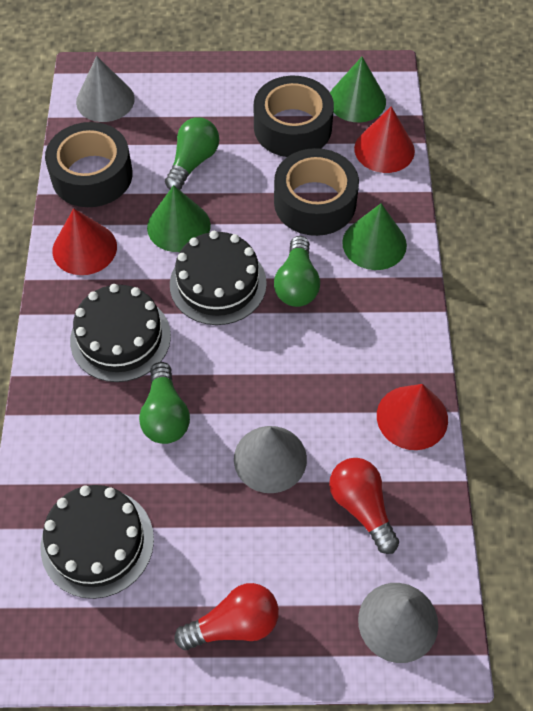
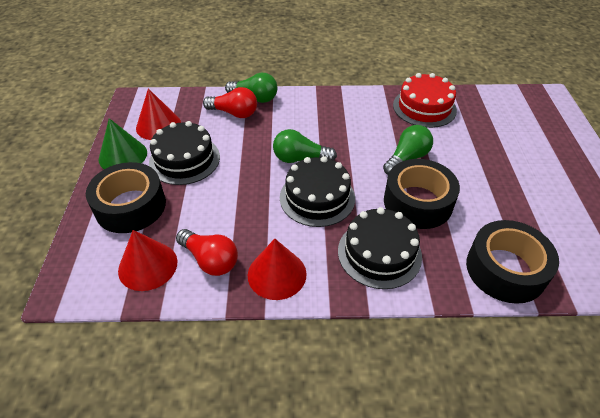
green cone: 3 -> 1
grey cone: 3 -> 0
red cake: 0 -> 1

